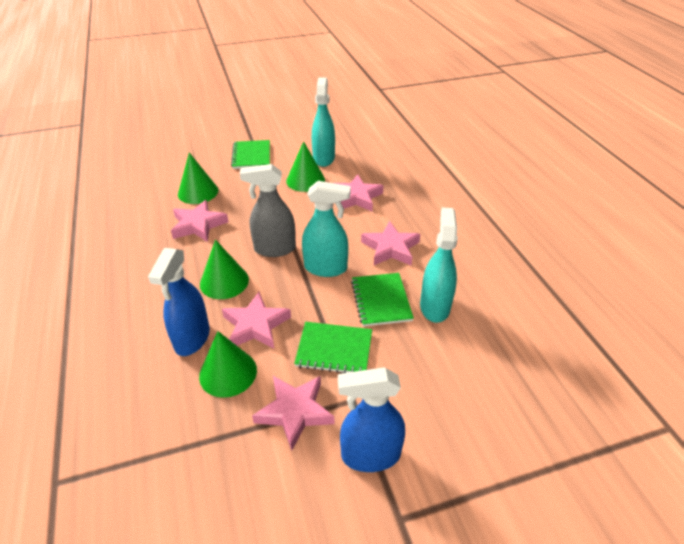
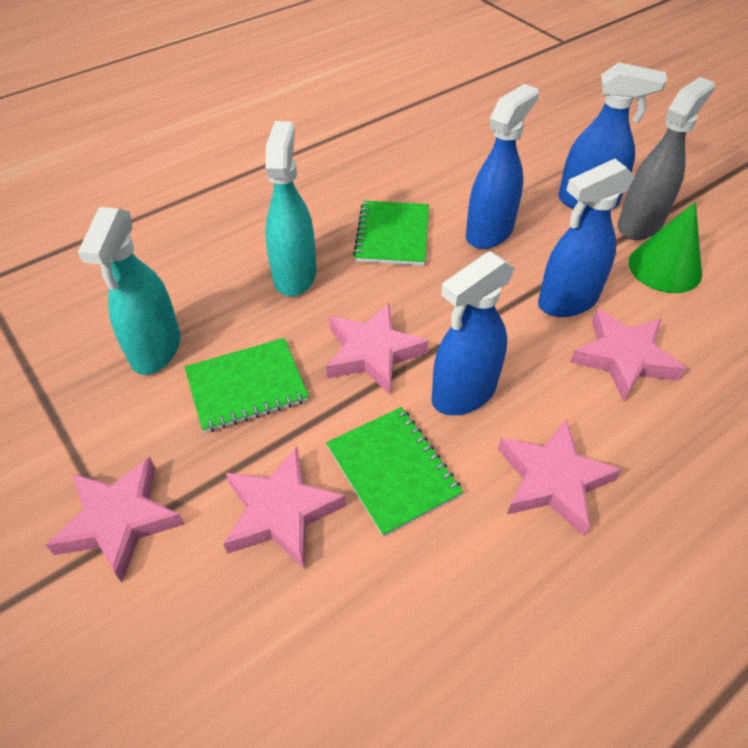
blue spray bottle: 2 -> 4
green cone: 4 -> 1
turquoise spray bottle: 3 -> 2

